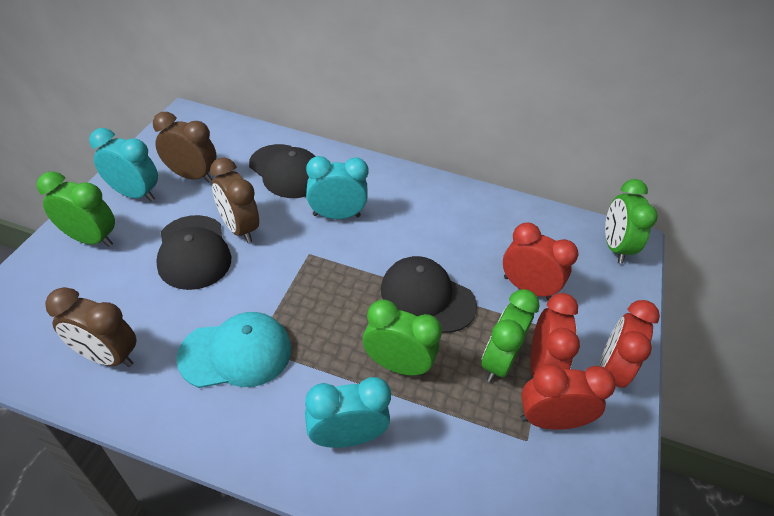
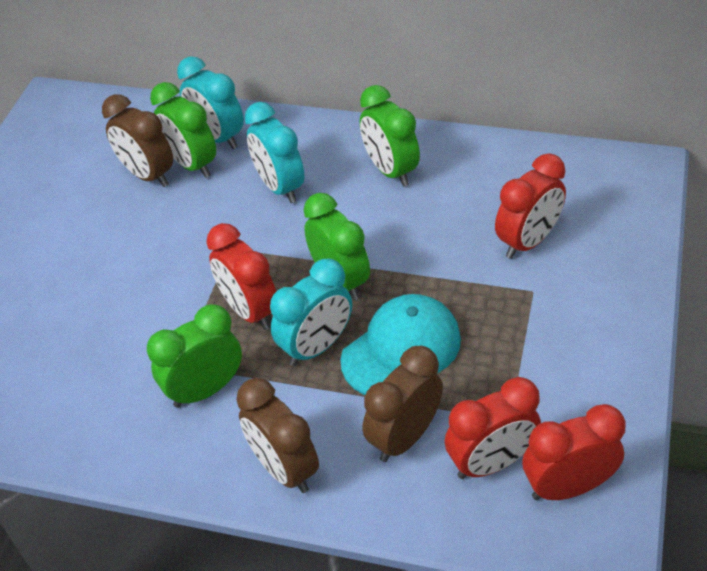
black cap: 3 -> 0

